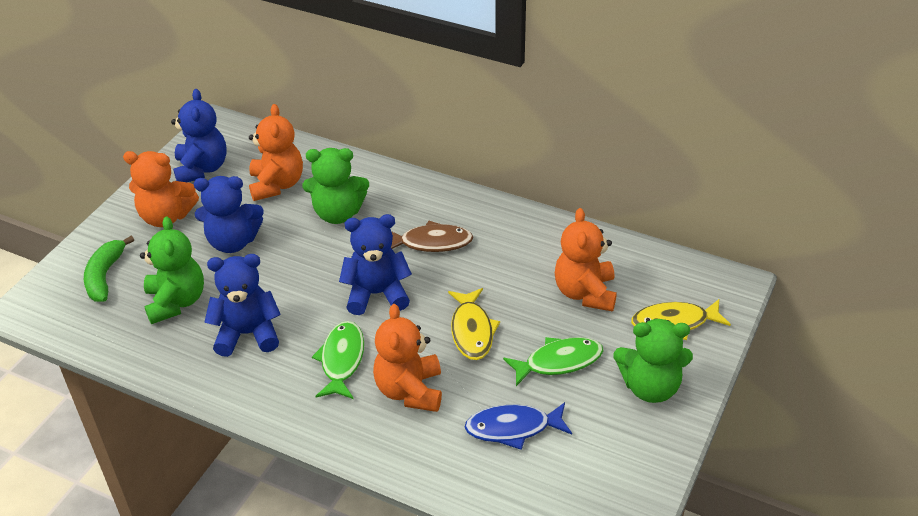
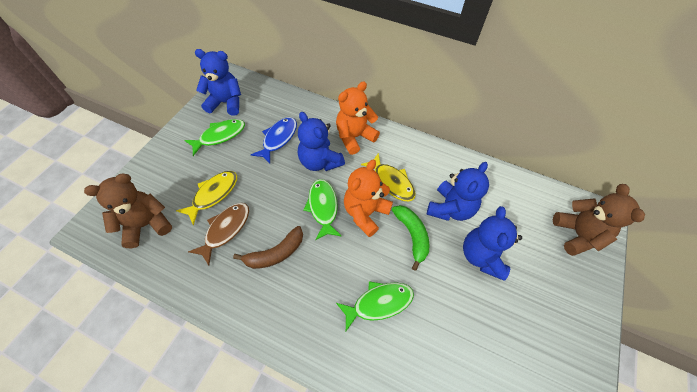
brown banana: 0 -> 1
brown teddy bear: 0 -> 2
green fish: 2 -> 3
green teddy bear: 3 -> 0
orange teddy bear: 4 -> 2

